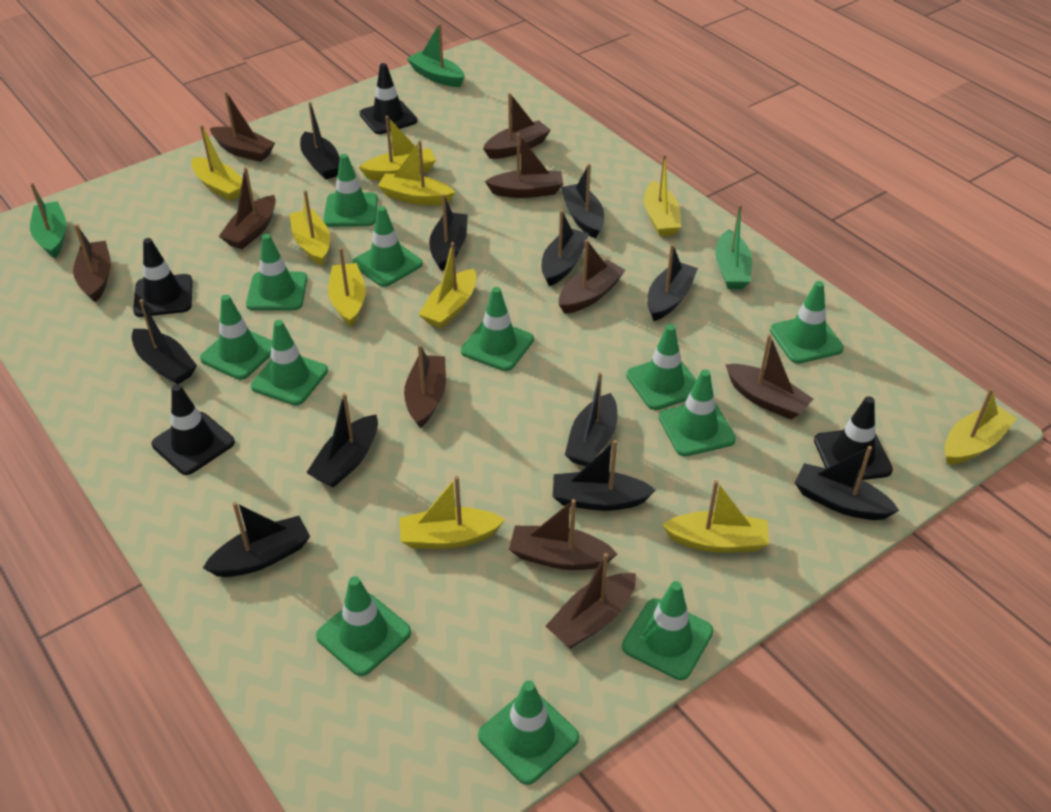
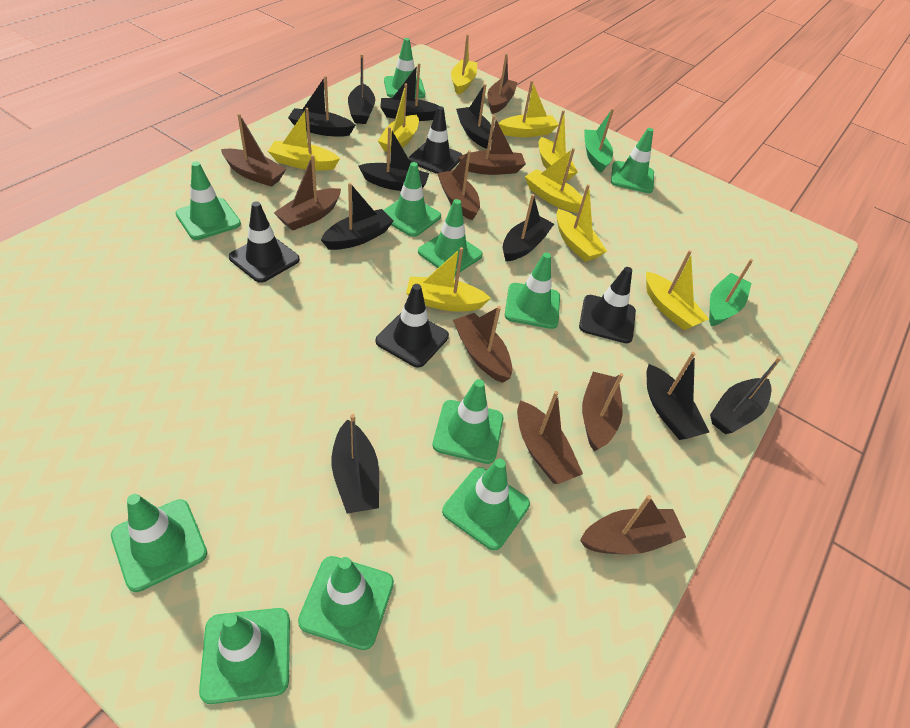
black boat: 11 -> 10
brown boat: 10 -> 9
green boat: 3 -> 2
green traffic cone: 12 -> 11
yellow boat: 10 -> 9

